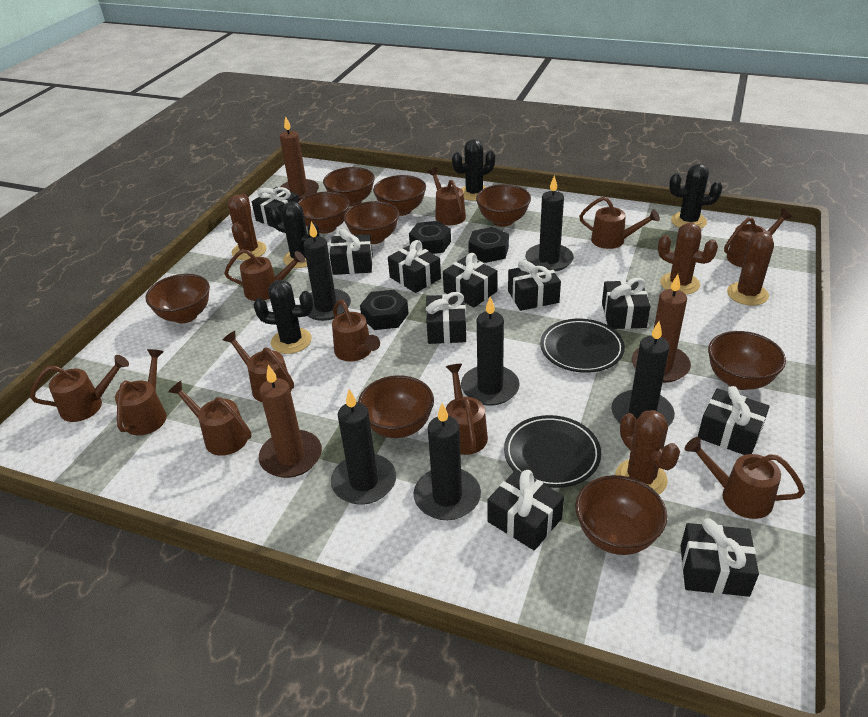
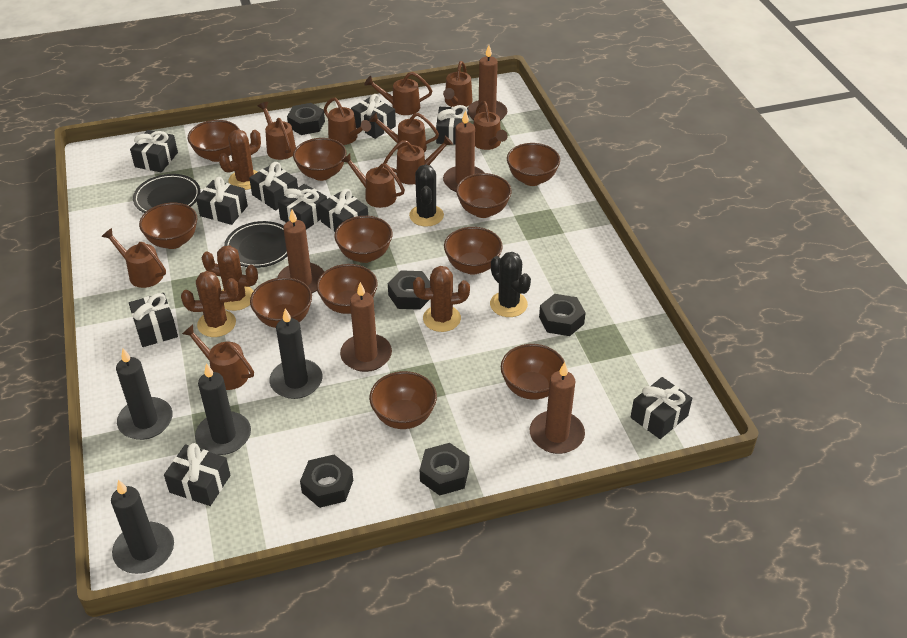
black cactus: 4 -> 2
black candle: 6 -> 4
black nut: 3 -> 5
brown bowl: 9 -> 11
brown candle: 3 -> 5
brown watering can: 11 -> 10

